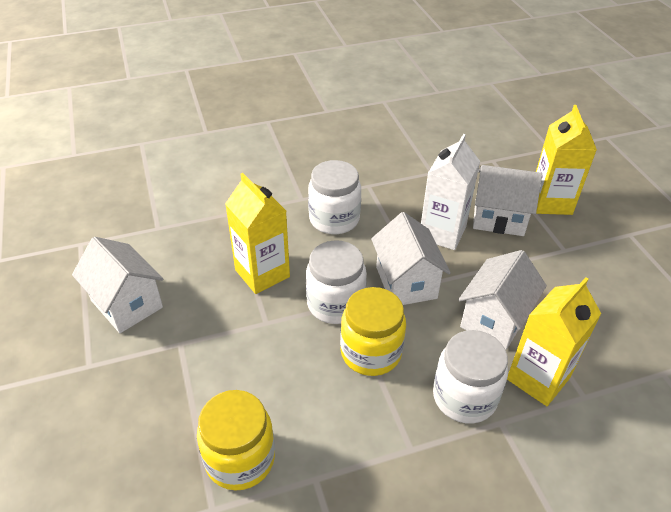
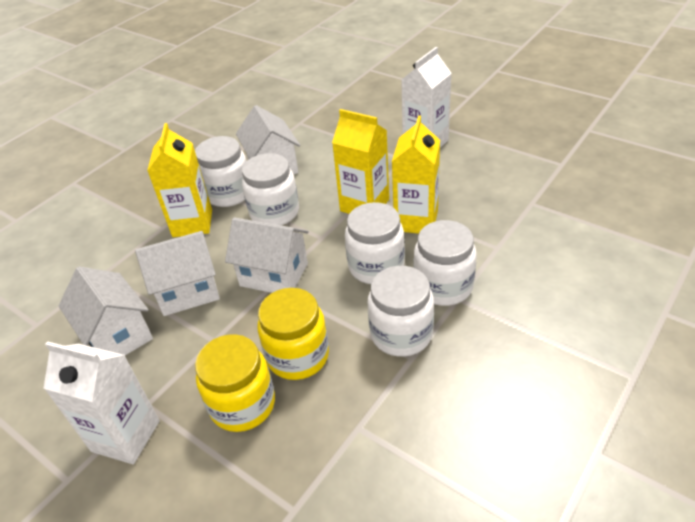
white carton: 1 -> 2
white jar: 3 -> 5

